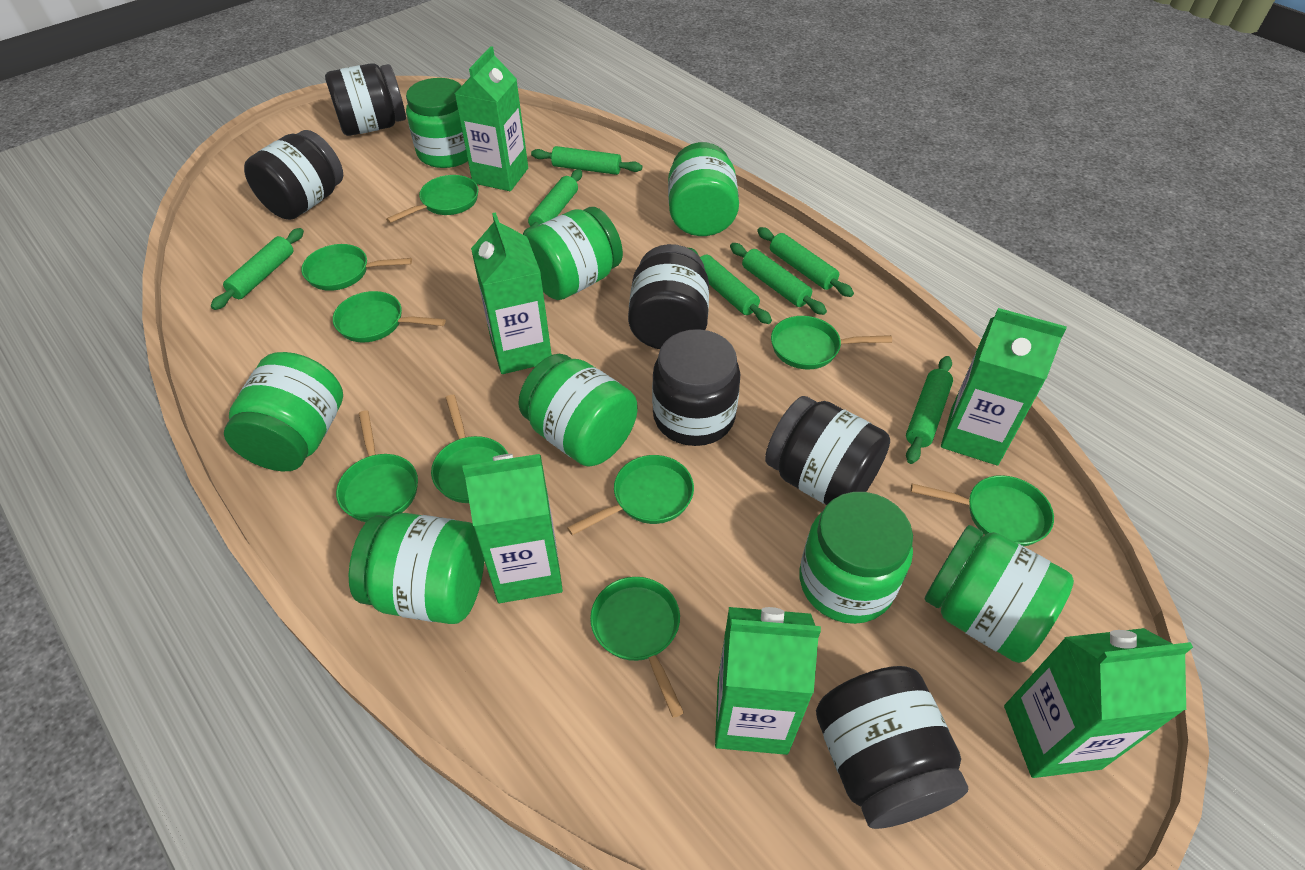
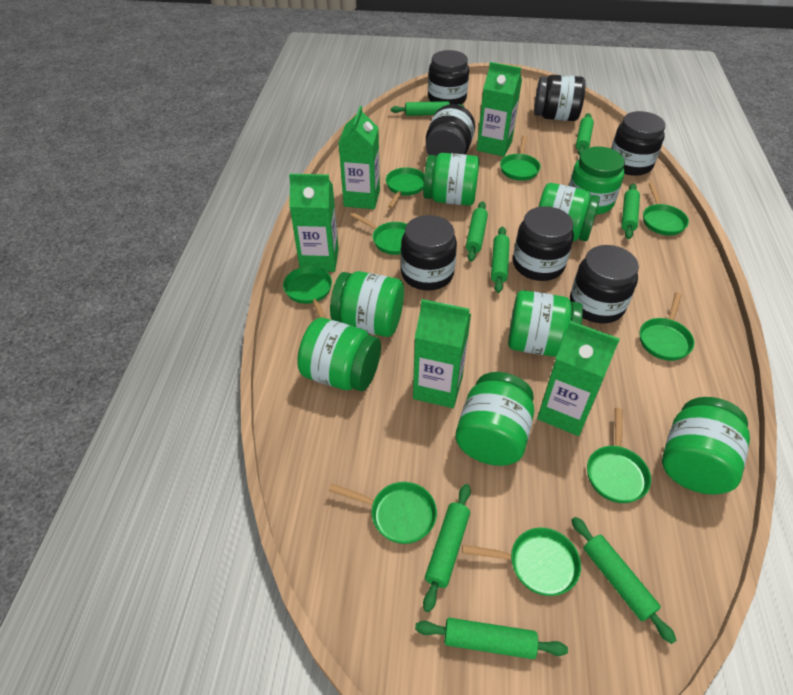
black jar: 6 -> 7
green carton: 6 -> 5
green rolling pin: 7 -> 8

